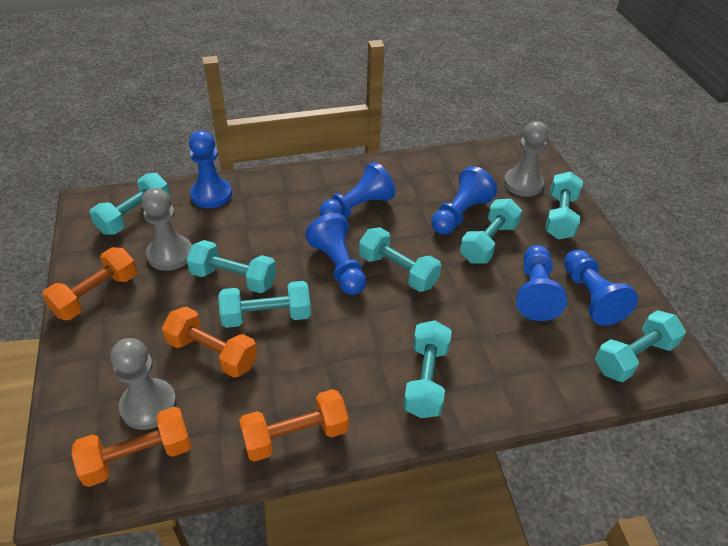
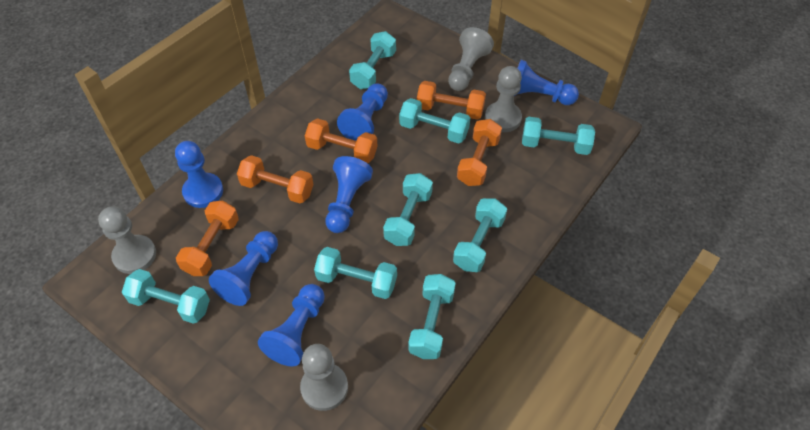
grey pawn: 3 -> 4
orange dumbbell: 4 -> 5

